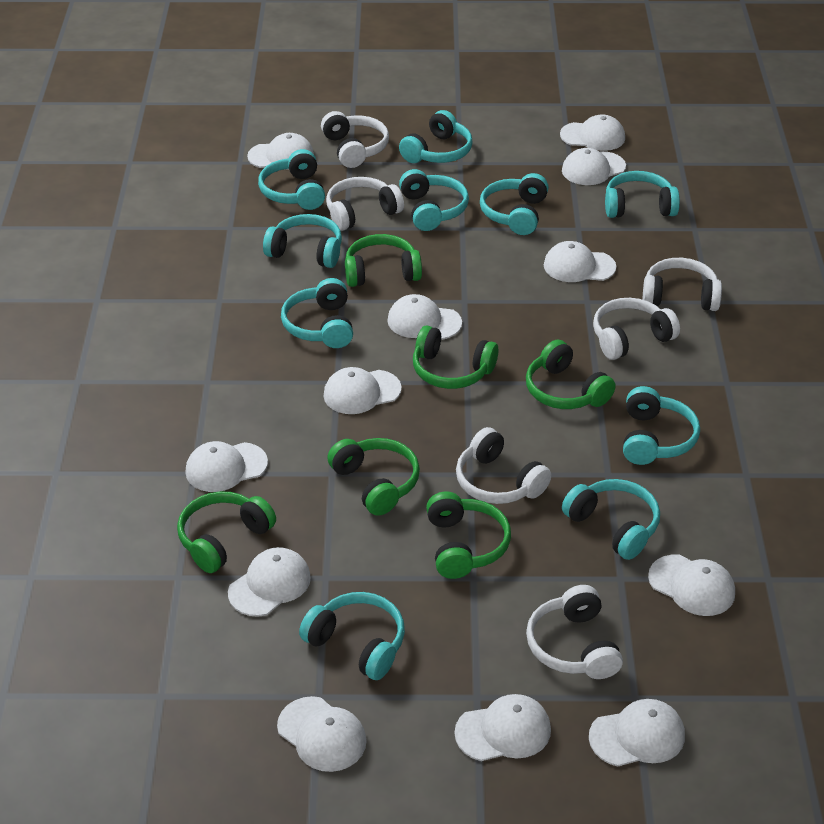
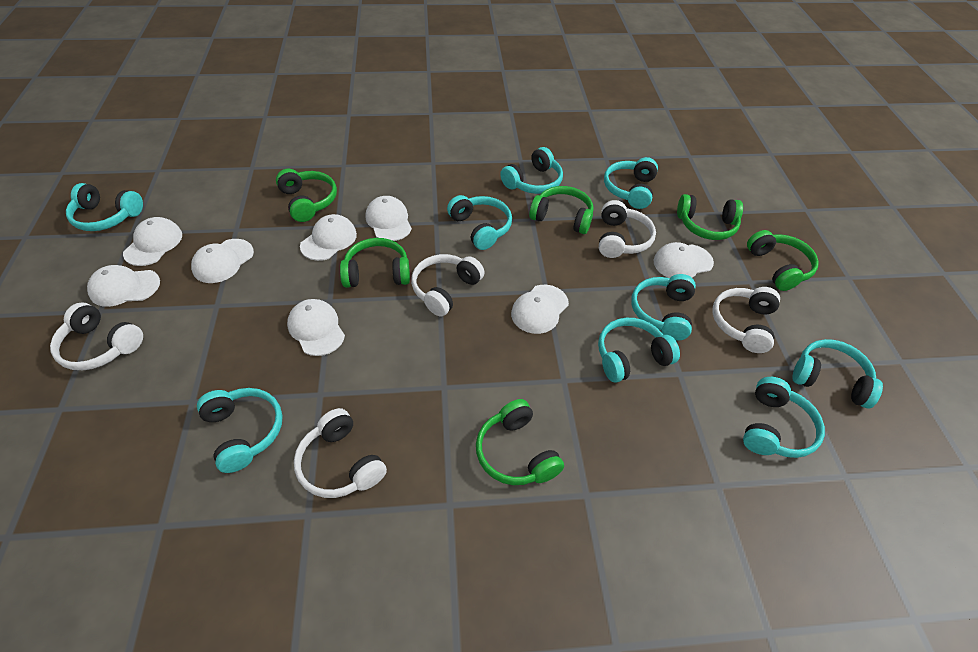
turquoise headphones: 10 -> 9
white cap: 12 -> 8
white headphones: 6 -> 5

